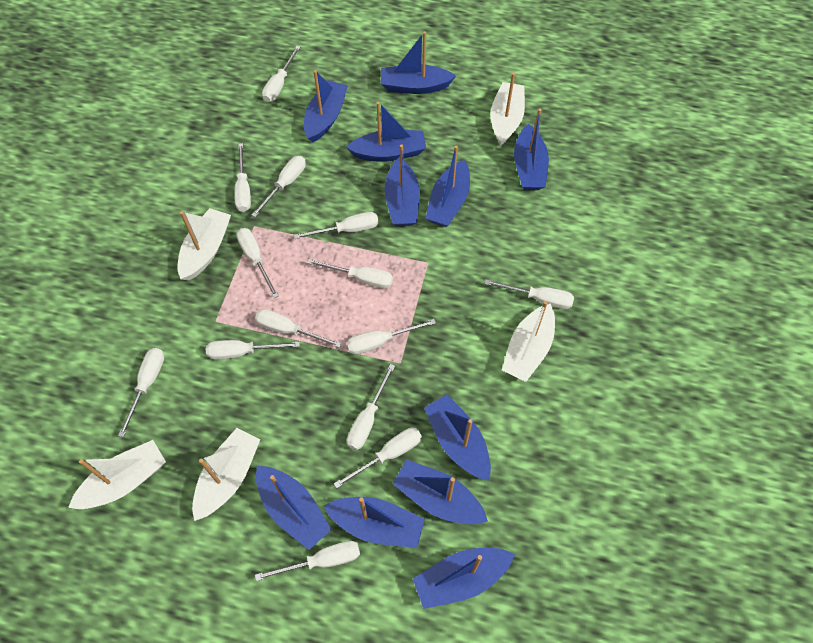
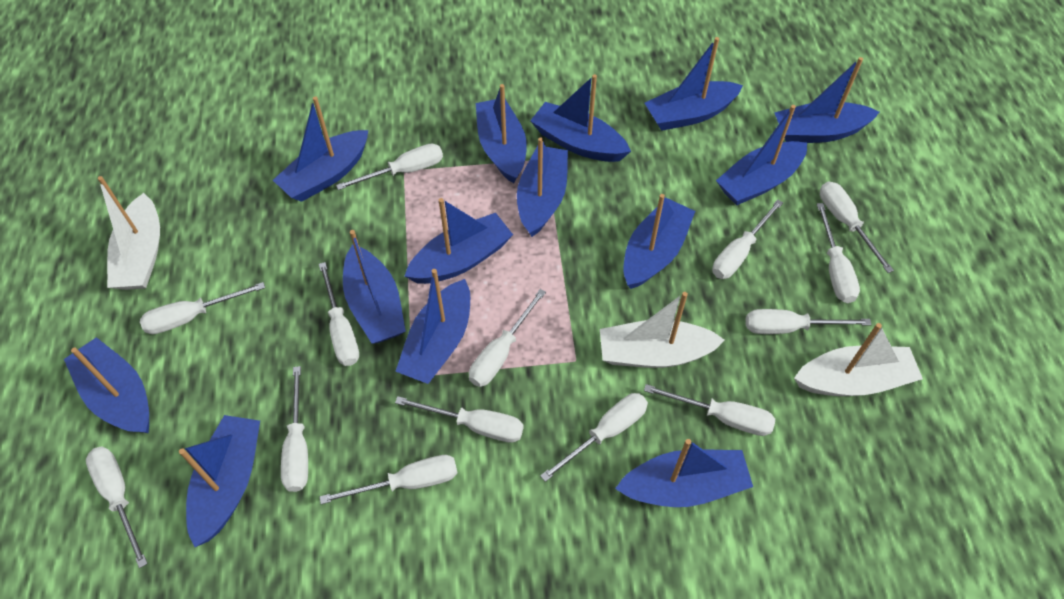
blue boat: 11 -> 14
white boat: 5 -> 3

